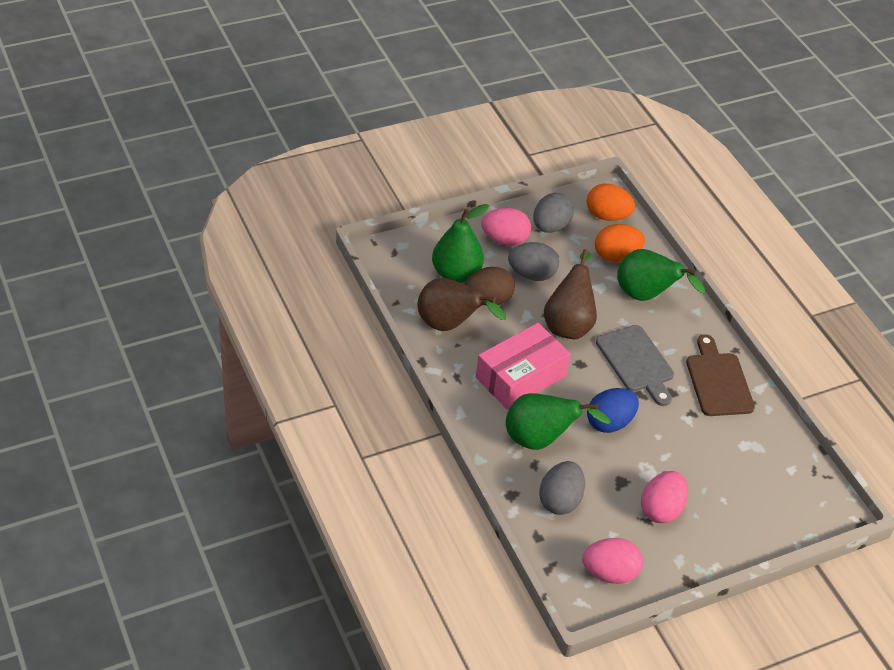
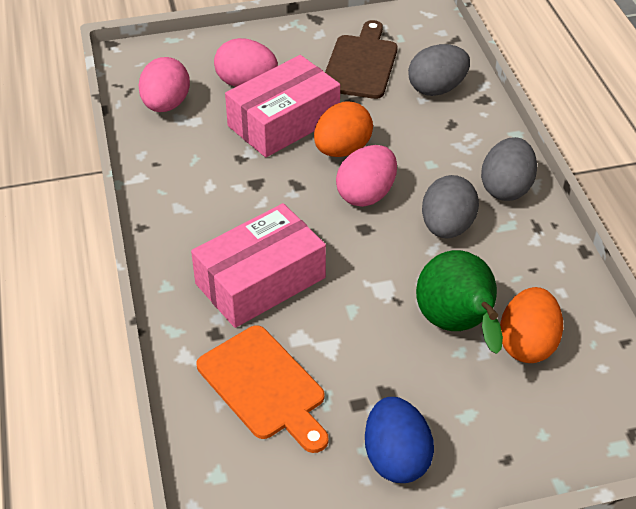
brown egg: 1 -> 0
brown pear: 2 -> 0
green pear: 3 -> 1
grey cutting board: 1 -> 0
orange cutting board: 0 -> 1
pink box: 1 -> 2

